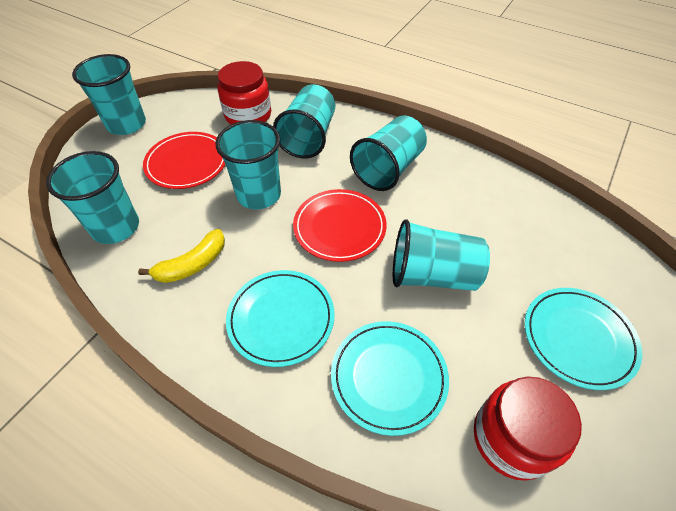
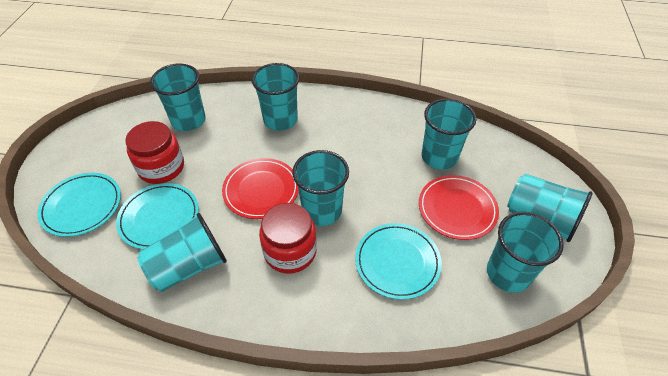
turquoise cup: 6 -> 7
yellow banana: 1 -> 0

